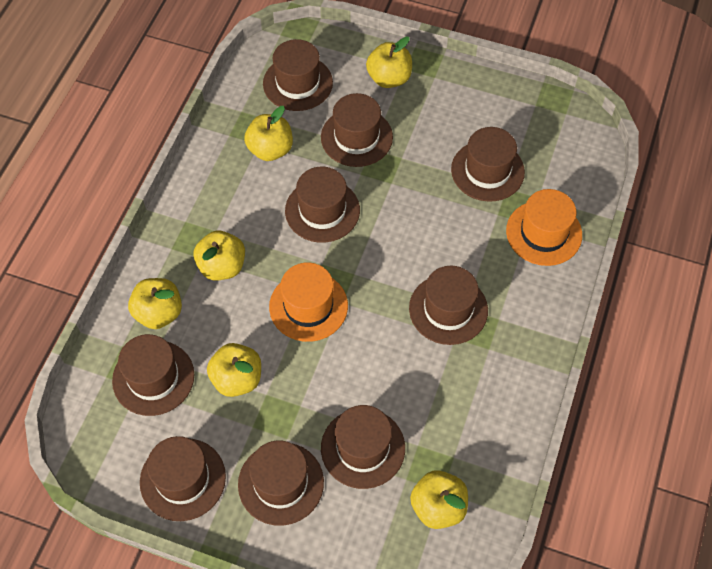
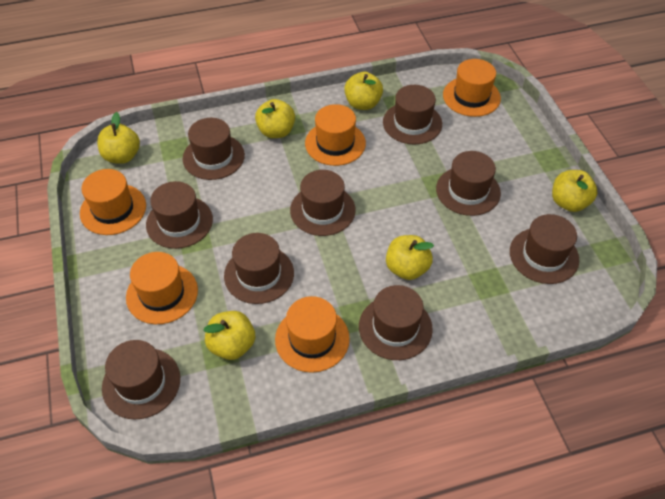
orange hat: 2 -> 5

